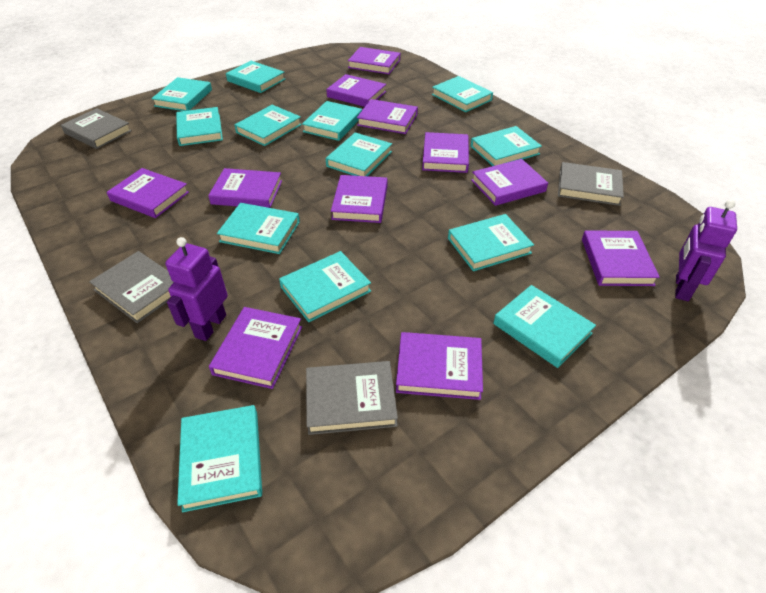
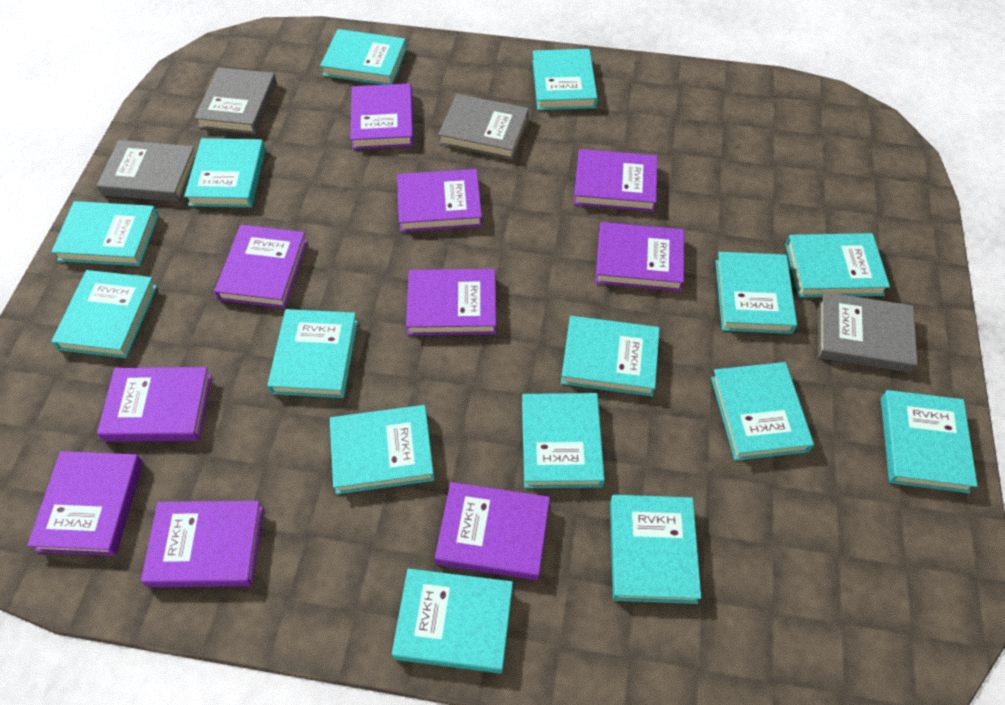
purple book: 11 -> 10
purple robot: 2 -> 0
turquoise book: 13 -> 15

